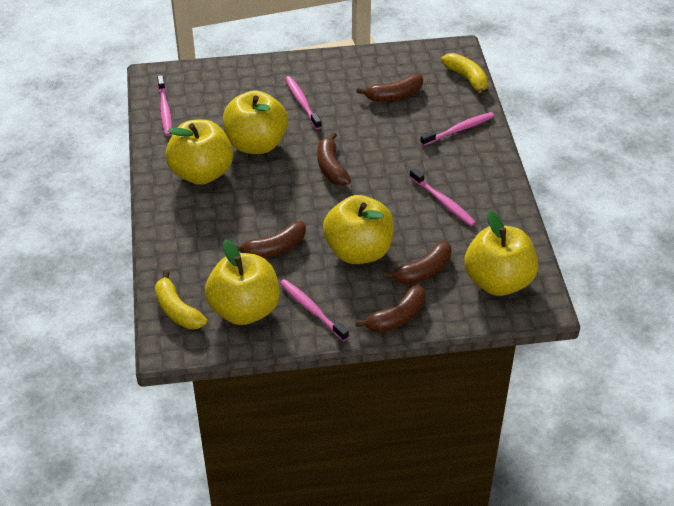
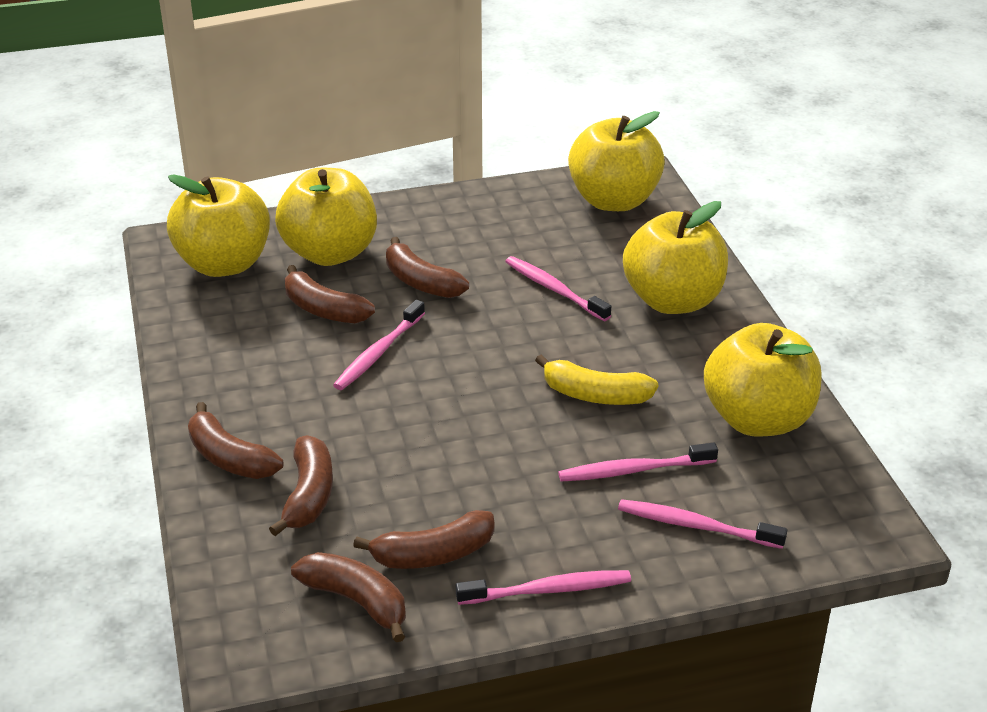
brown banana: 5 -> 6
yellow banana: 2 -> 1

